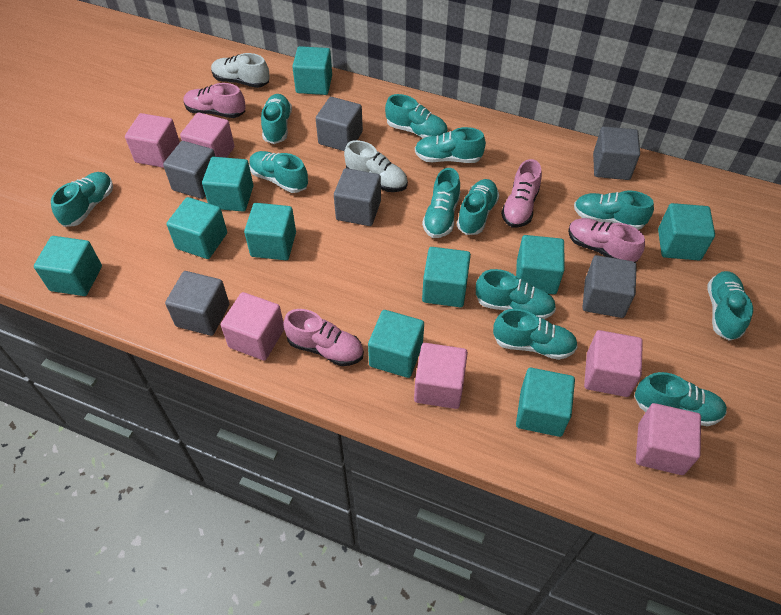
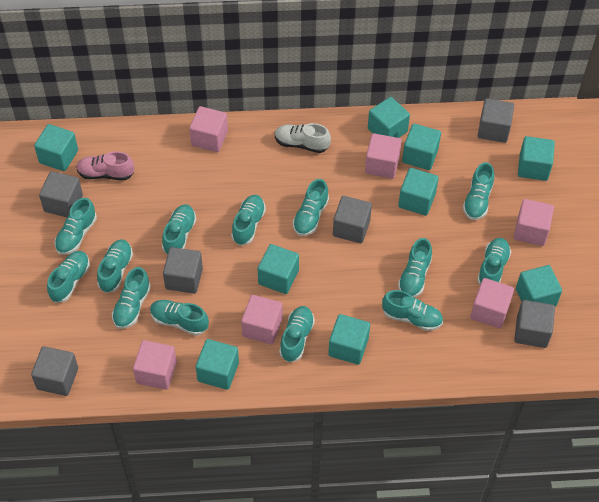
pink shoe: 4 -> 1
turquoise cube: 10 -> 9
turquoise shoe: 12 -> 13
white shoe: 2 -> 1

